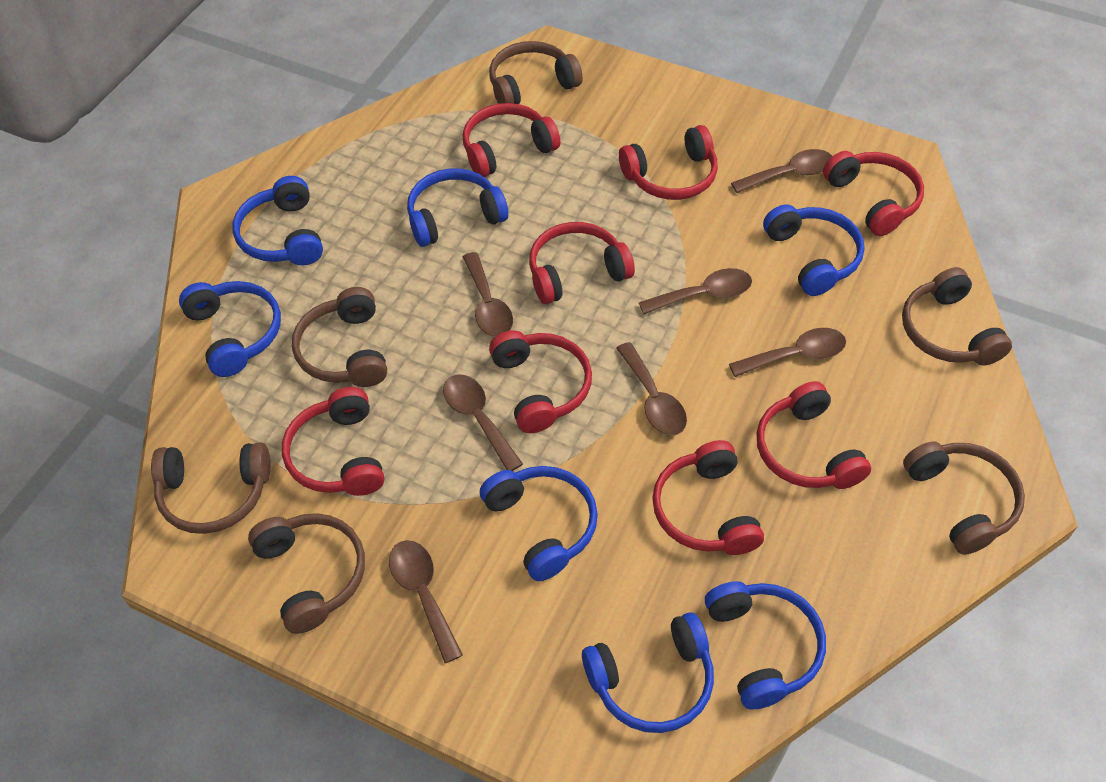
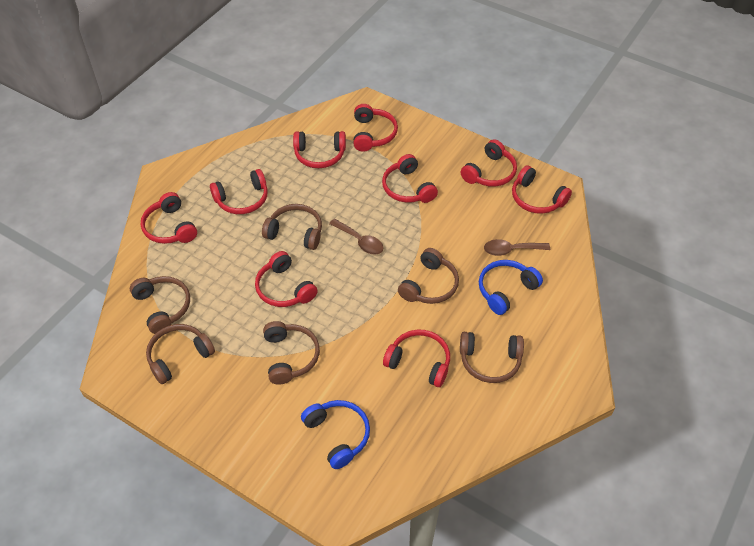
blue headphones: 7 -> 2
brown spoon: 7 -> 2
red headphones: 8 -> 9

